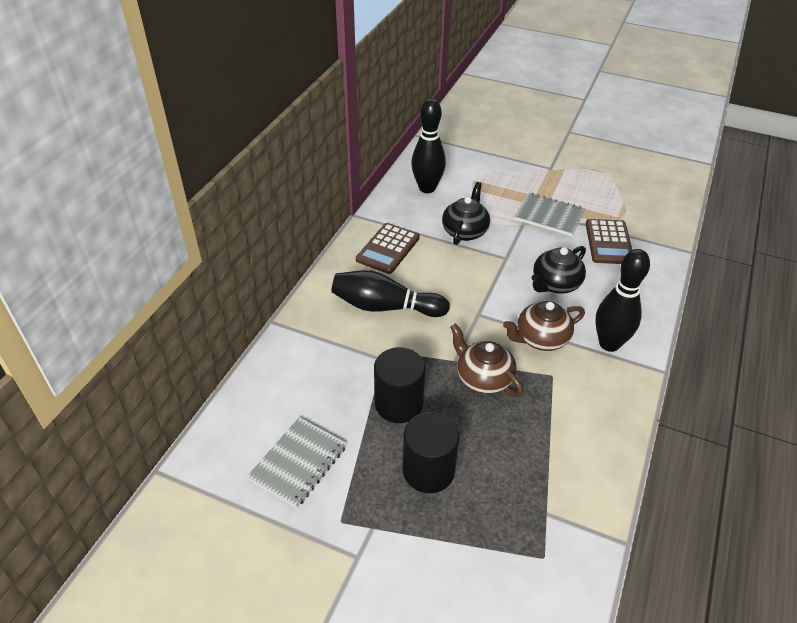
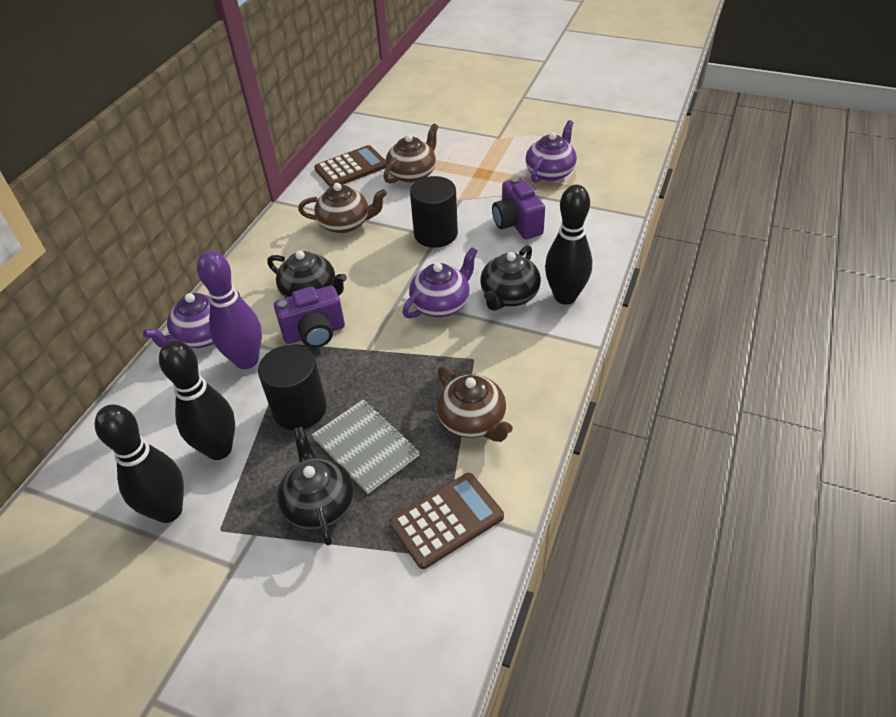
black teapot: 2 -> 3
brown teapot: 2 -> 3
grey notebook: 2 -> 1
purple bowling pin: 0 -> 1
purple camera: 0 -> 2
purple teapot: 0 -> 3

